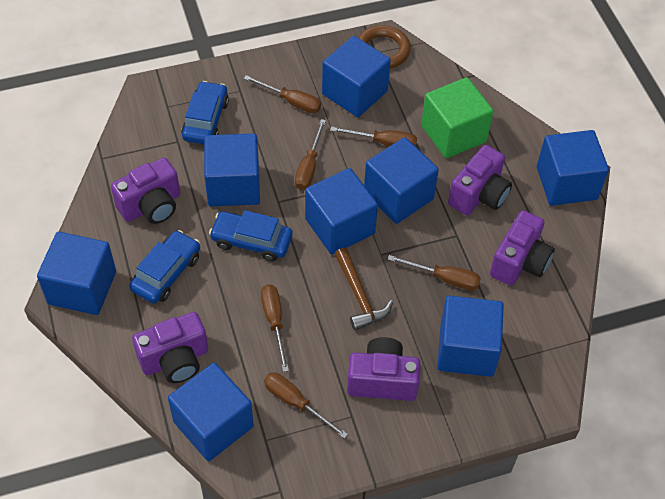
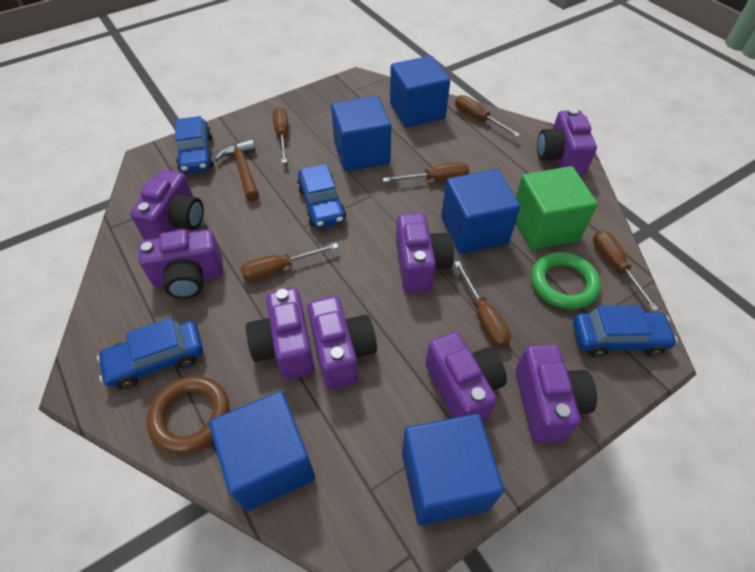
blue car: 3 -> 4
blue cube: 8 -> 5
green ring: 0 -> 1
purple camera: 5 -> 8

